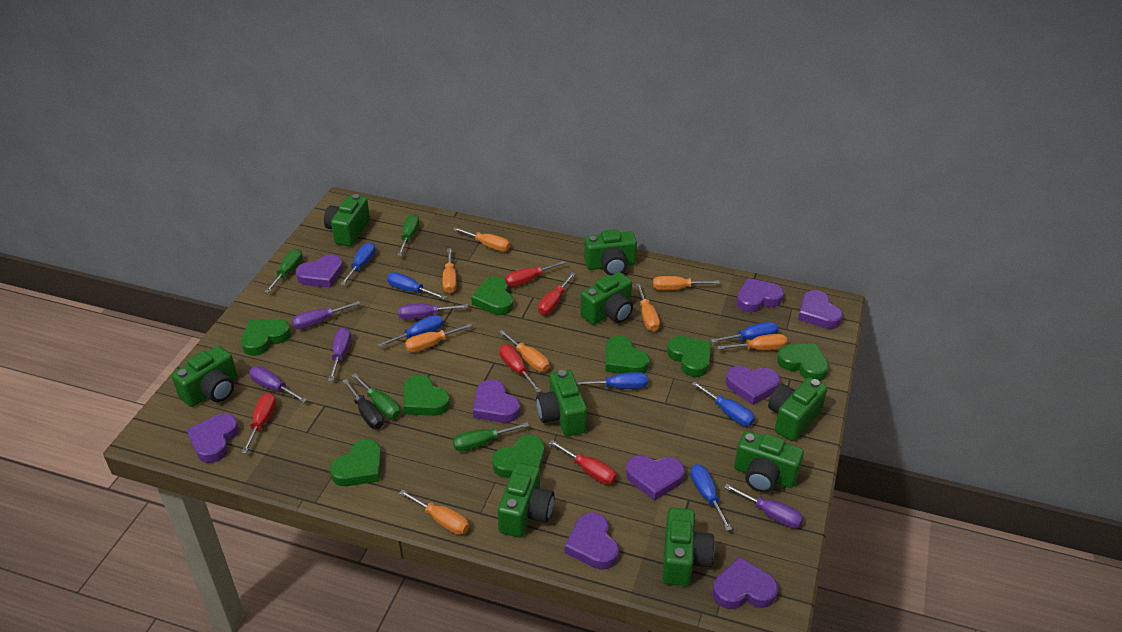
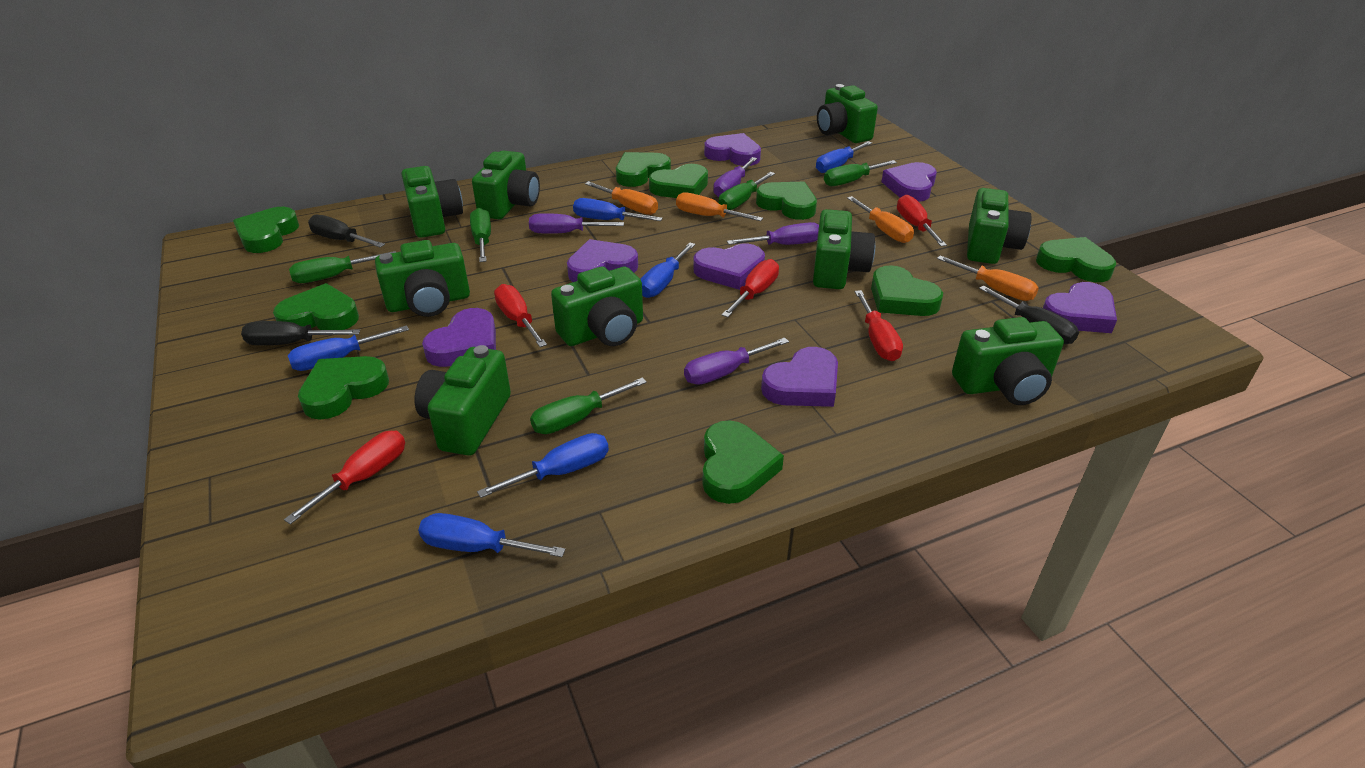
black screwdriver: 1 -> 3
blue screwdriver: 7 -> 6
green heart: 8 -> 9
green screwdriver: 4 -> 5
orange screwdriver: 8 -> 4
purple heart: 9 -> 7
purple screwdriver: 5 -> 4

